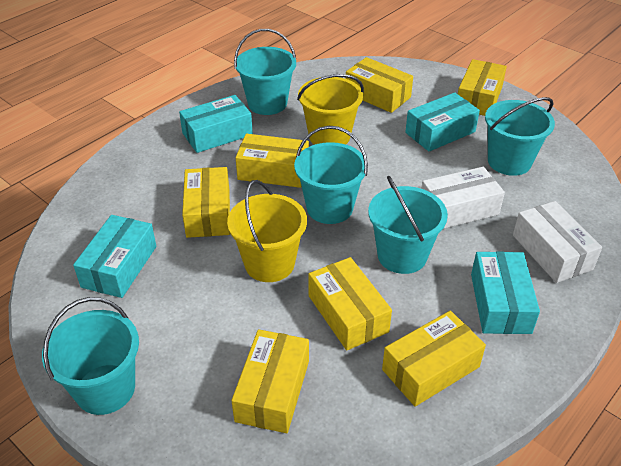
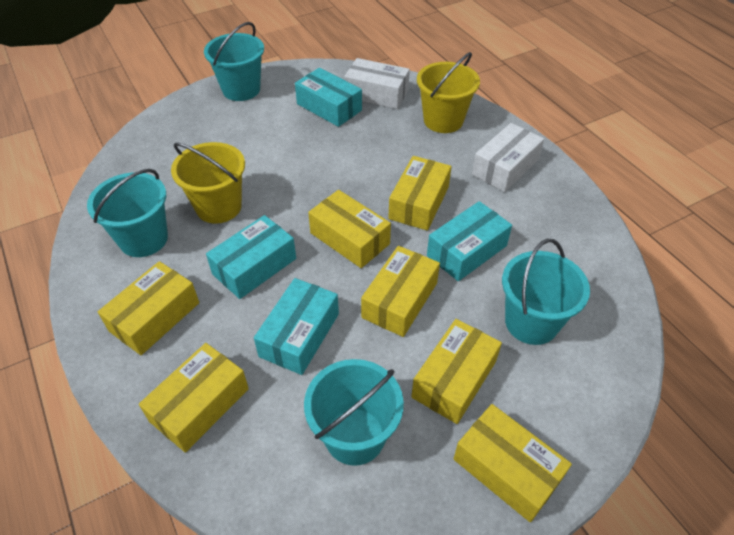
turquoise bucket: 5 -> 4

